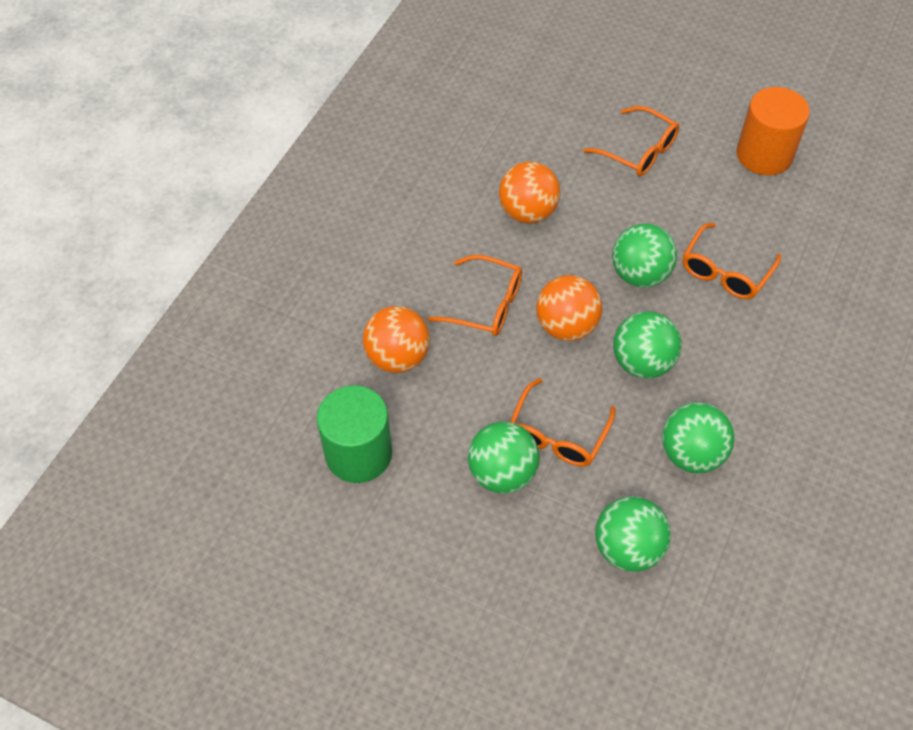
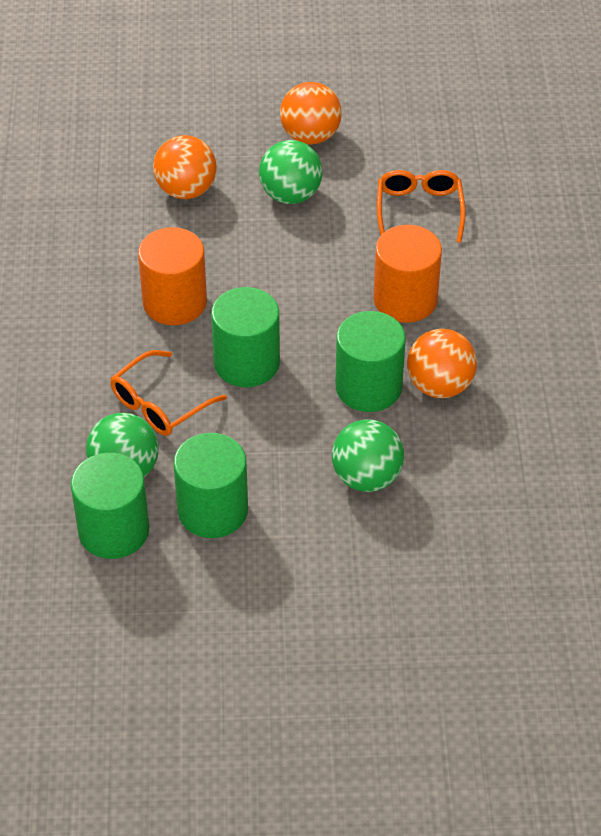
green ball: 5 -> 3
green cylinder: 1 -> 4
orange cylinder: 1 -> 2
orange glasses: 4 -> 2

